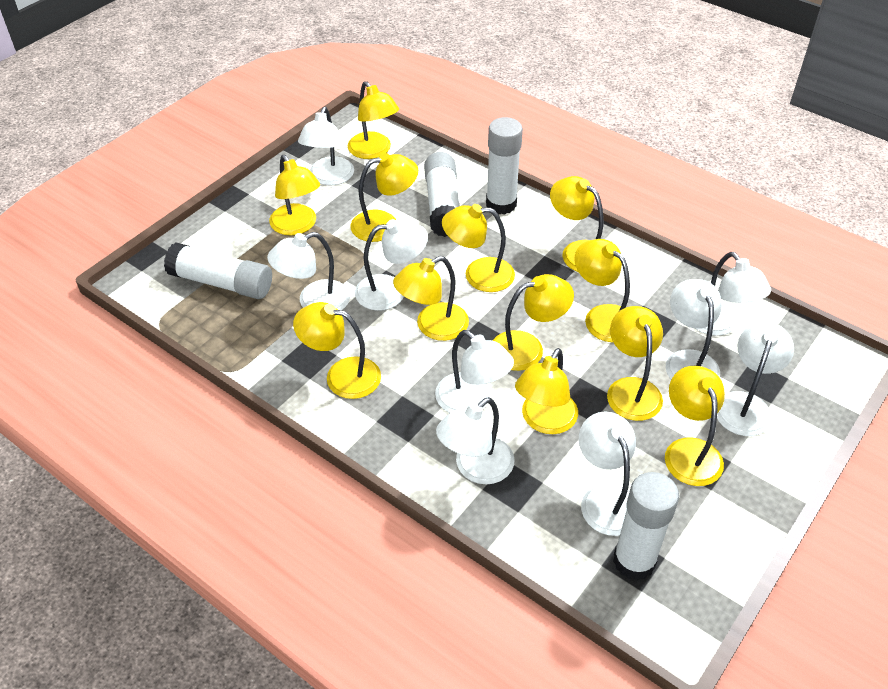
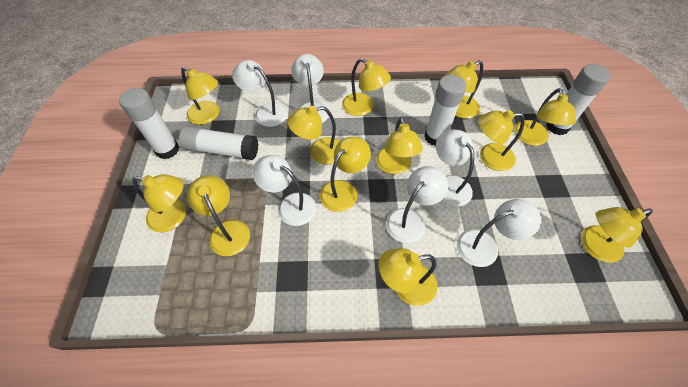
white lamp: 9 -> 6

